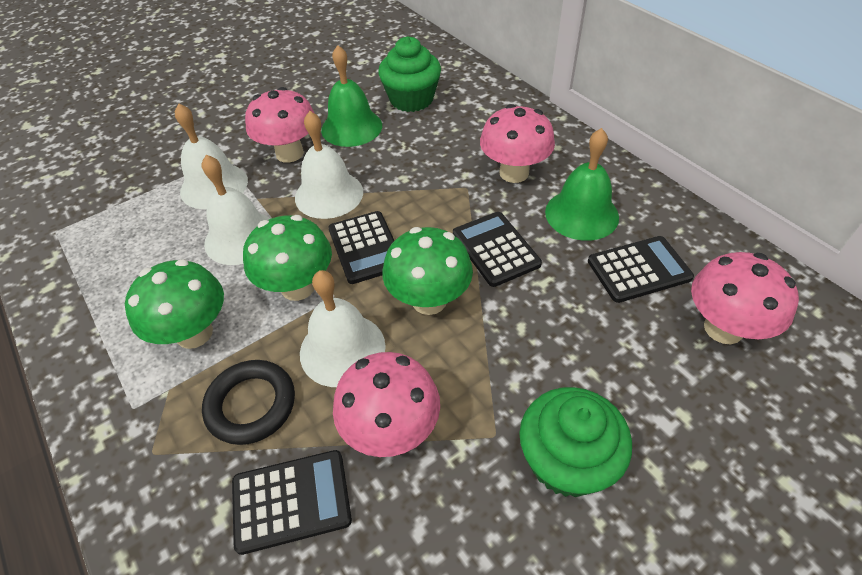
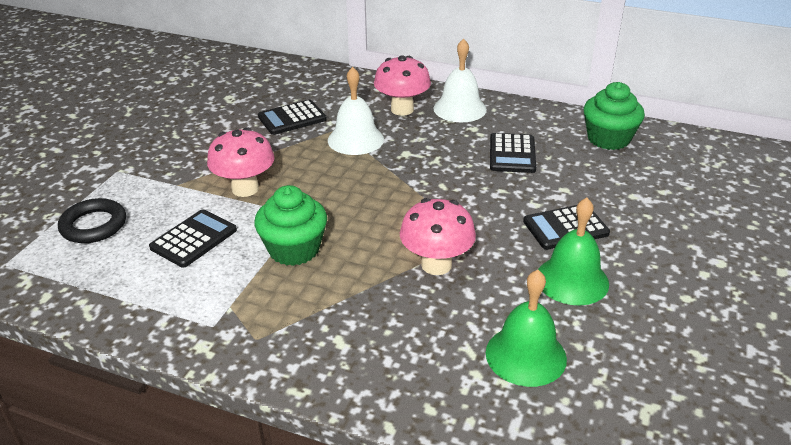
green mushroom: 3 -> 0
pink mushroom: 4 -> 3
white bell: 4 -> 2

